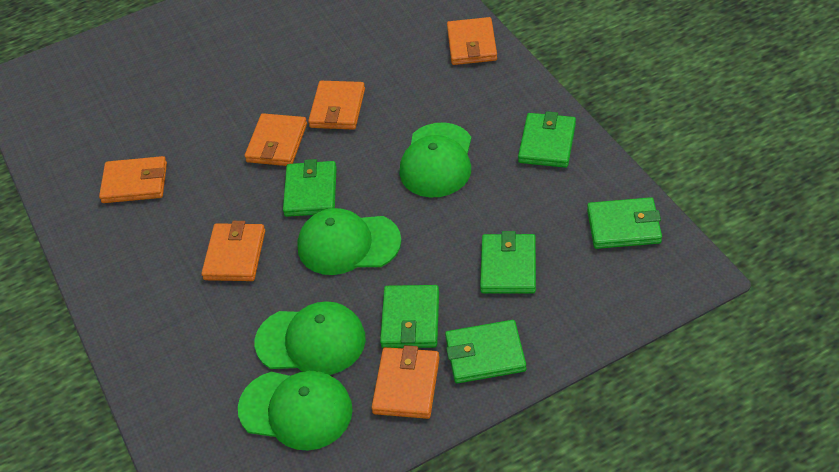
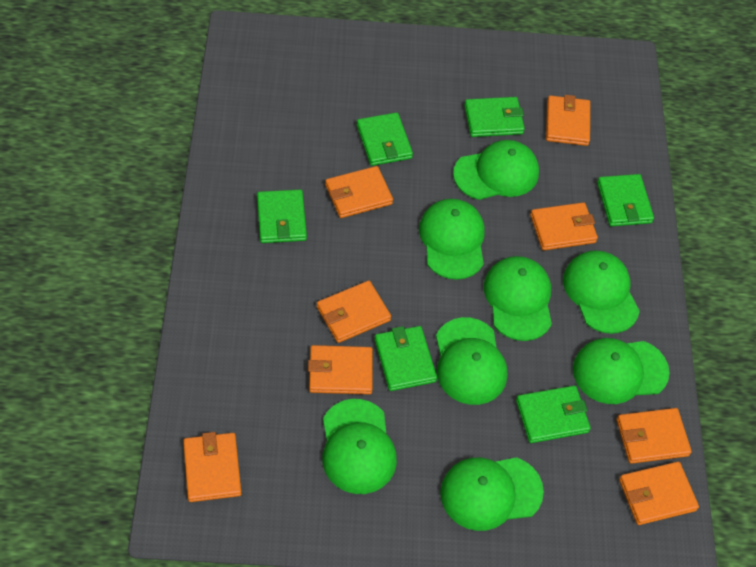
green cap: 4 -> 8
orange wallet: 6 -> 8

